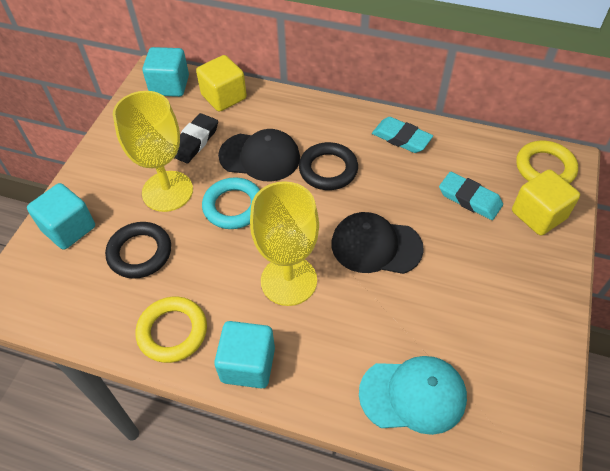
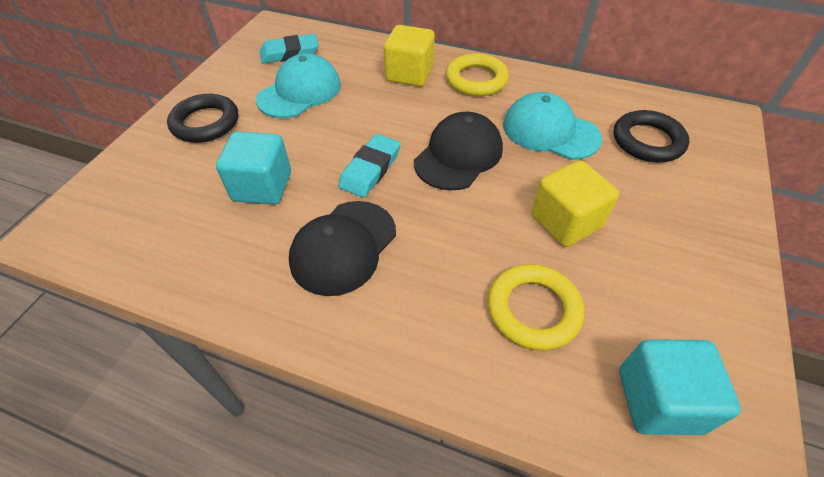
black eraser: 1 -> 0
turquoise cap: 1 -> 2
turquoise cube: 3 -> 2
turquoise ring: 1 -> 0
yellow goblet: 2 -> 0

